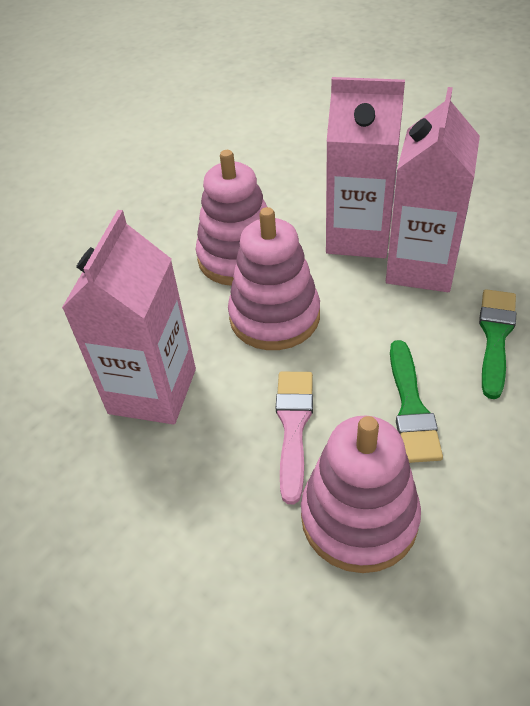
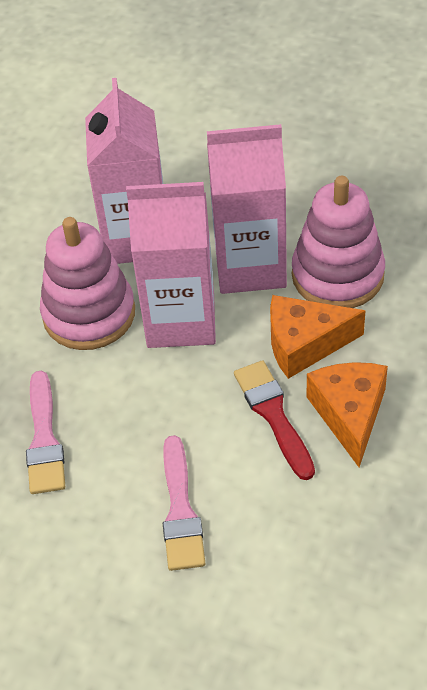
green brush: 2 -> 0
orange cheese: 0 -> 2
pink brush: 1 -> 2
pink stacking toy: 3 -> 2
red brush: 0 -> 1

